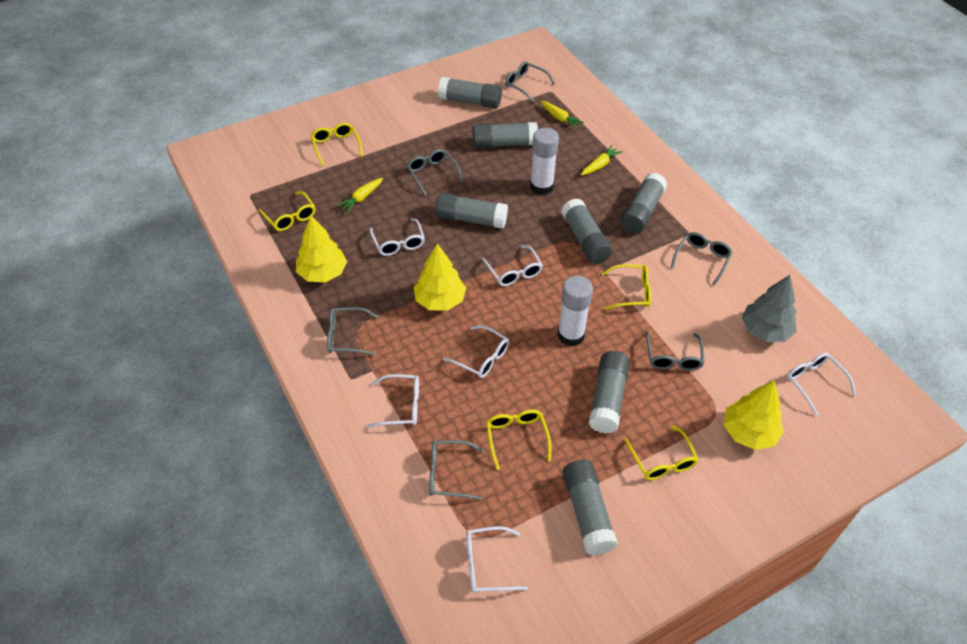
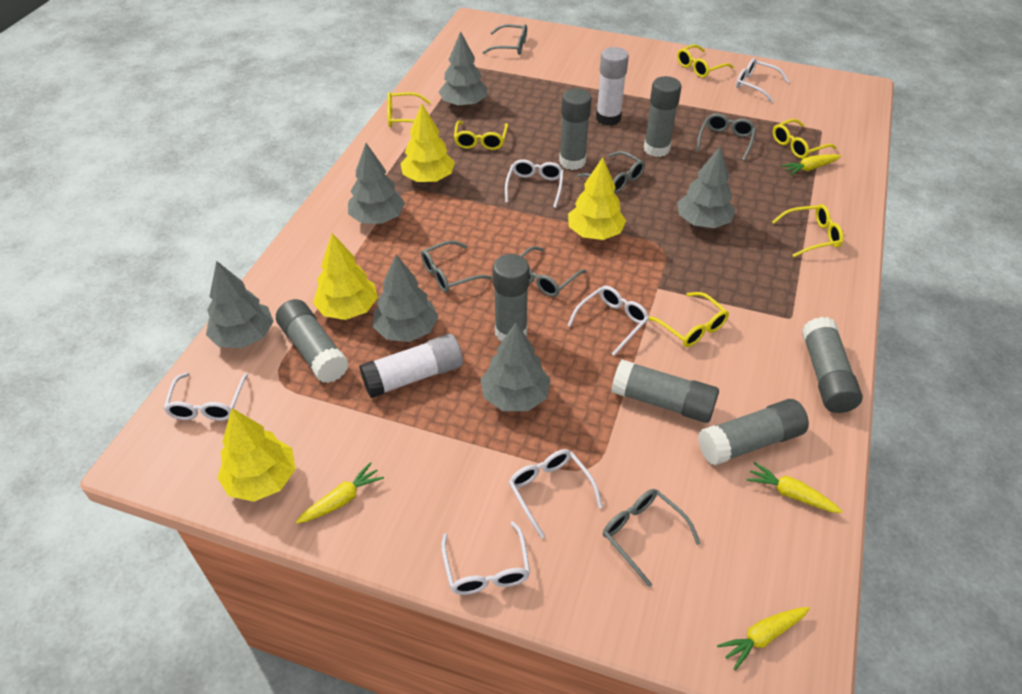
grey tree: 1 -> 6
yellow carrot: 3 -> 4
yellow glasses: 5 -> 6
yellow tree: 3 -> 4

